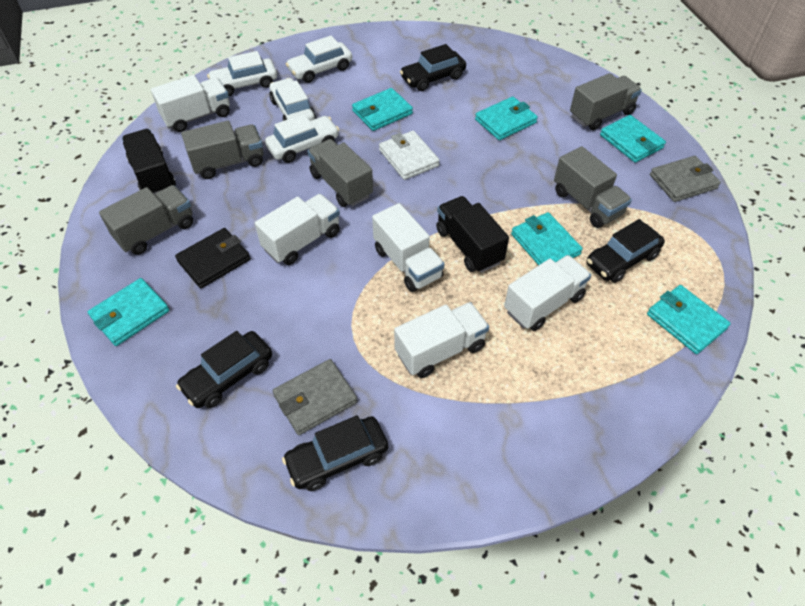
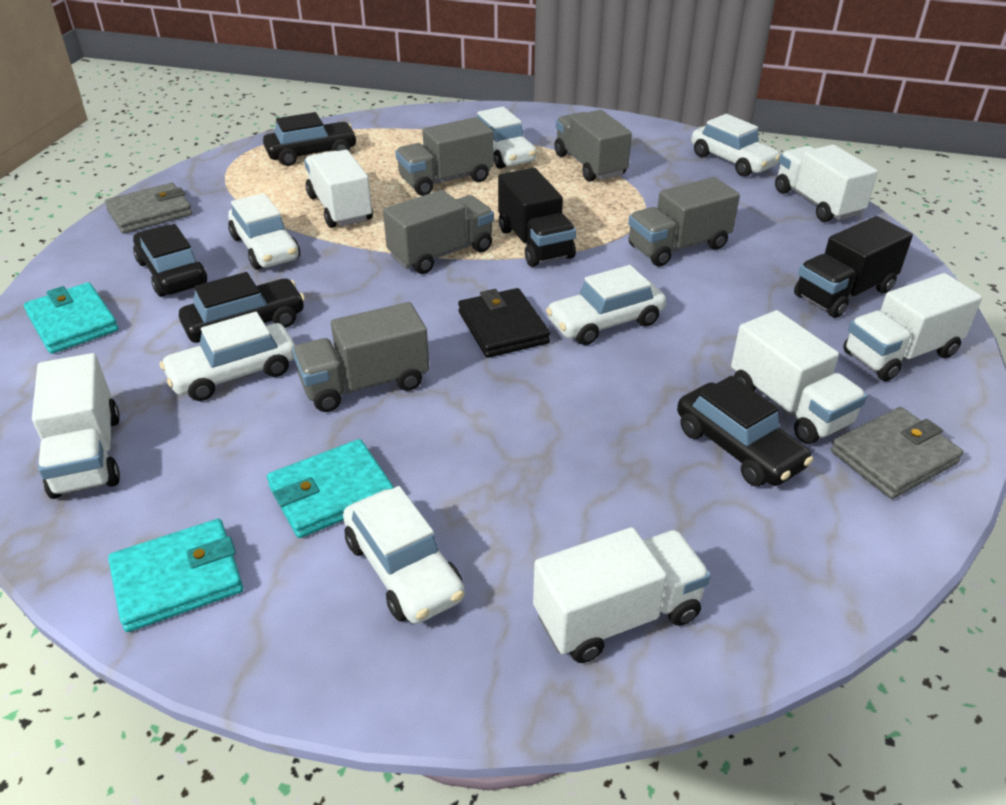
turquoise wallet: 6 -> 3
white car: 4 -> 6
white truck: 5 -> 6
white wallet: 1 -> 0

